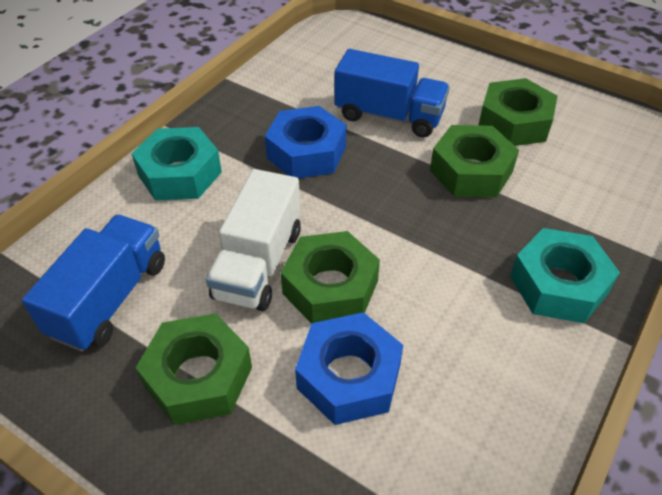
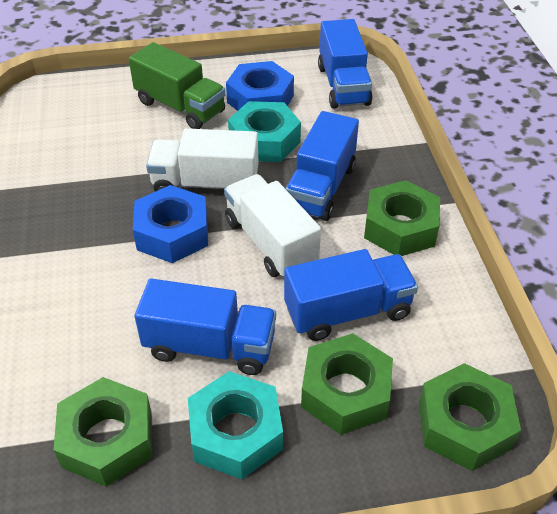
blue truck: 2 -> 4
green truck: 0 -> 1
white truck: 1 -> 2

